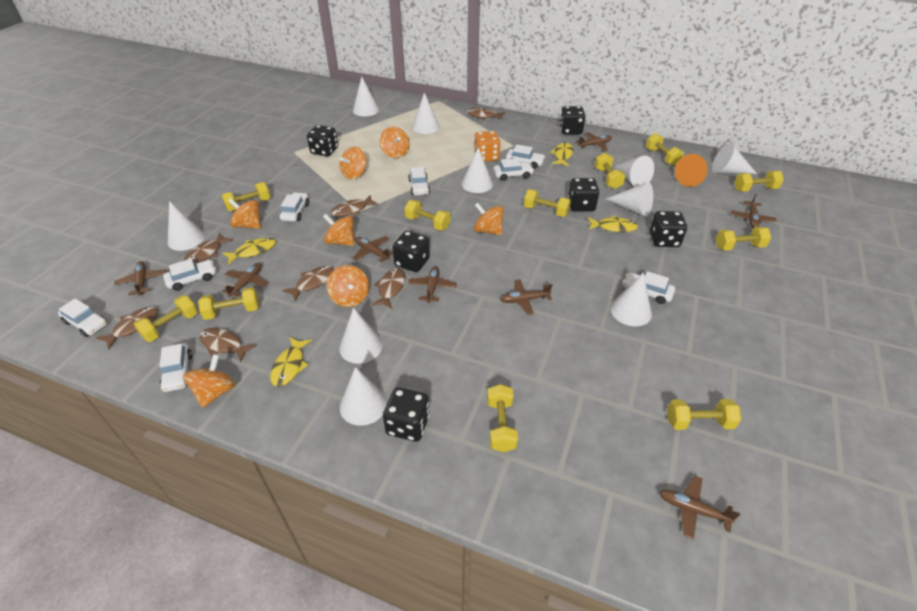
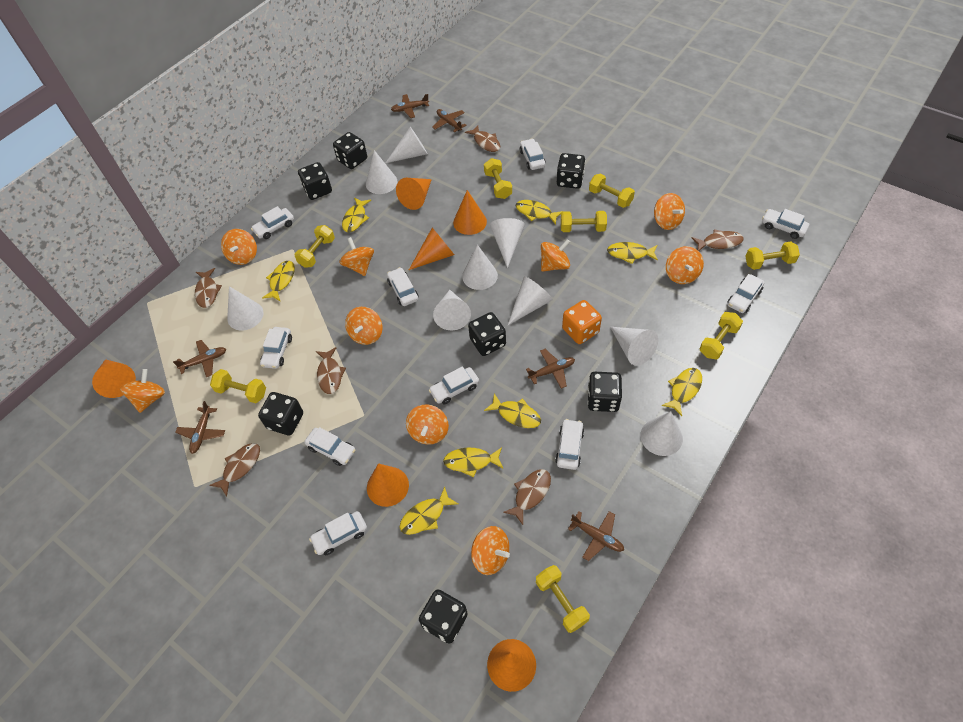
black dice: 6 -> 7
brown fish: 7 -> 6
brown plane: 8 -> 6
orange cone: 1 -> 6
orange spinning top: 7 -> 9
white car: 8 -> 10
white cone: 10 -> 9
yellow dumbbell: 11 -> 8
yellow fish: 4 -> 8

